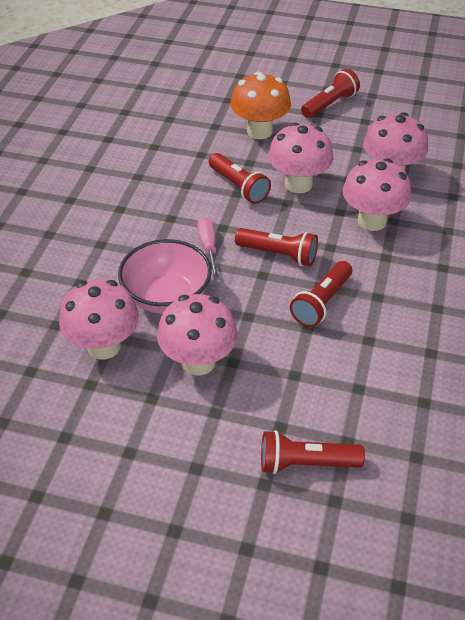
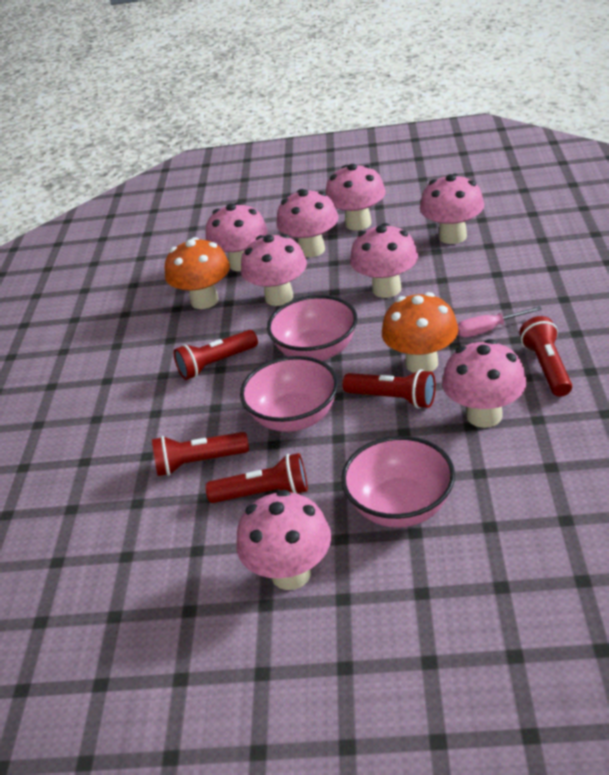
orange mushroom: 1 -> 2
pink bowl: 1 -> 3
pink mushroom: 5 -> 8

